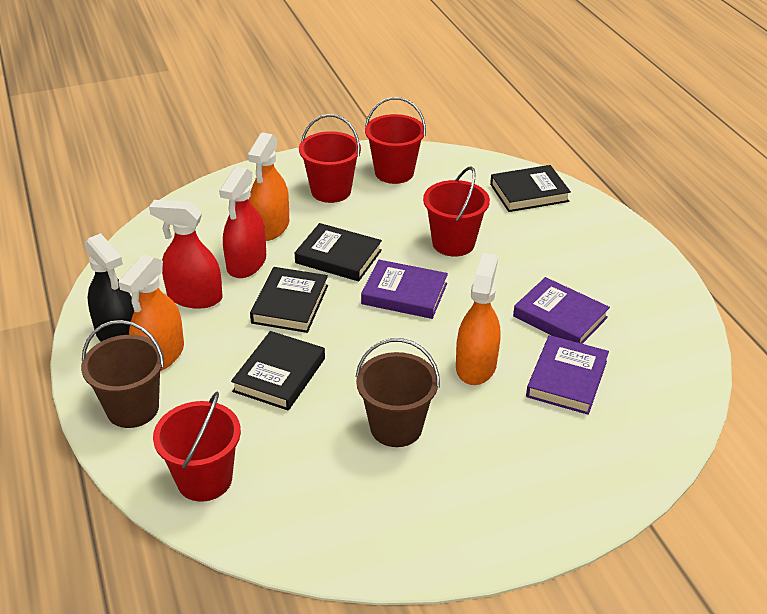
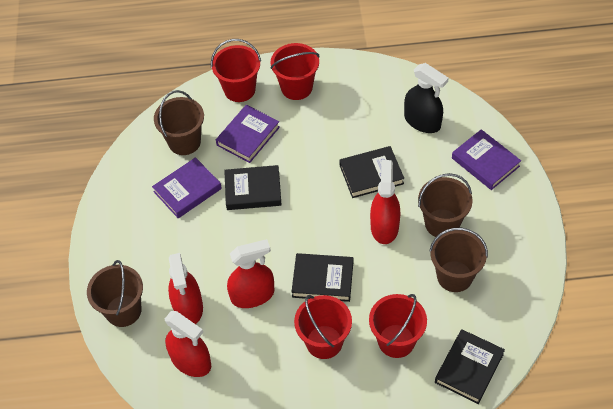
brown bucket: 2 -> 4
orange spray bottle: 3 -> 0
red spray bottle: 2 -> 4

